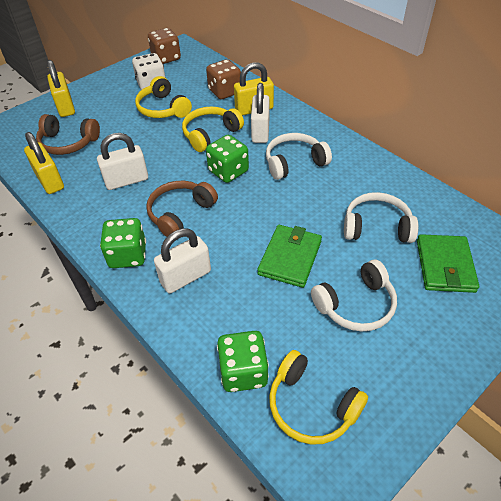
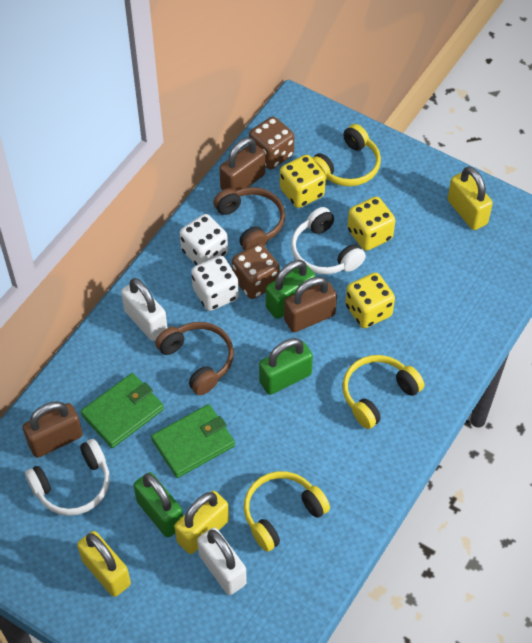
brown padlock: 0 -> 3
green dice: 3 -> 0
green padlock: 0 -> 3
white dice: 1 -> 2
white headphones: 3 -> 2
white padlock: 3 -> 2
yellow dice: 0 -> 3

